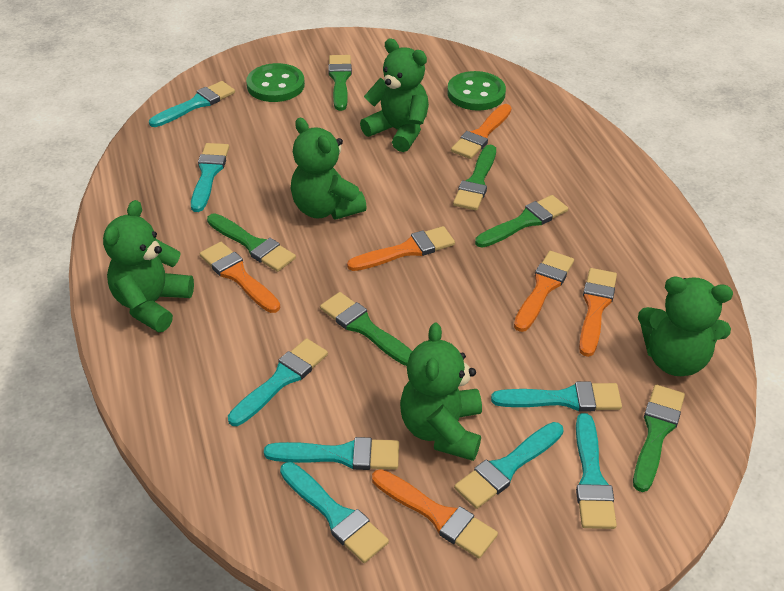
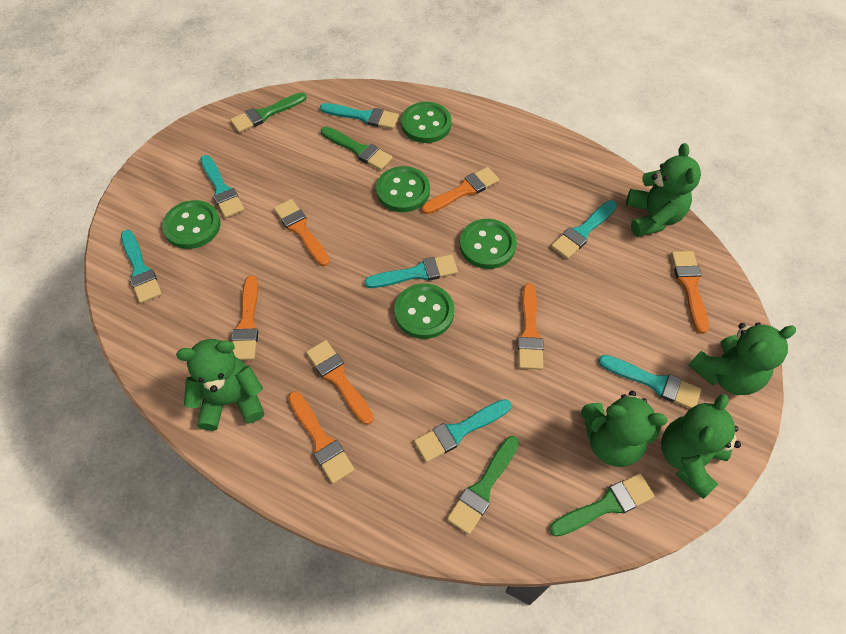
green brush: 6 -> 4
green button: 2 -> 5
orange brush: 6 -> 7
turquoise brush: 8 -> 7

